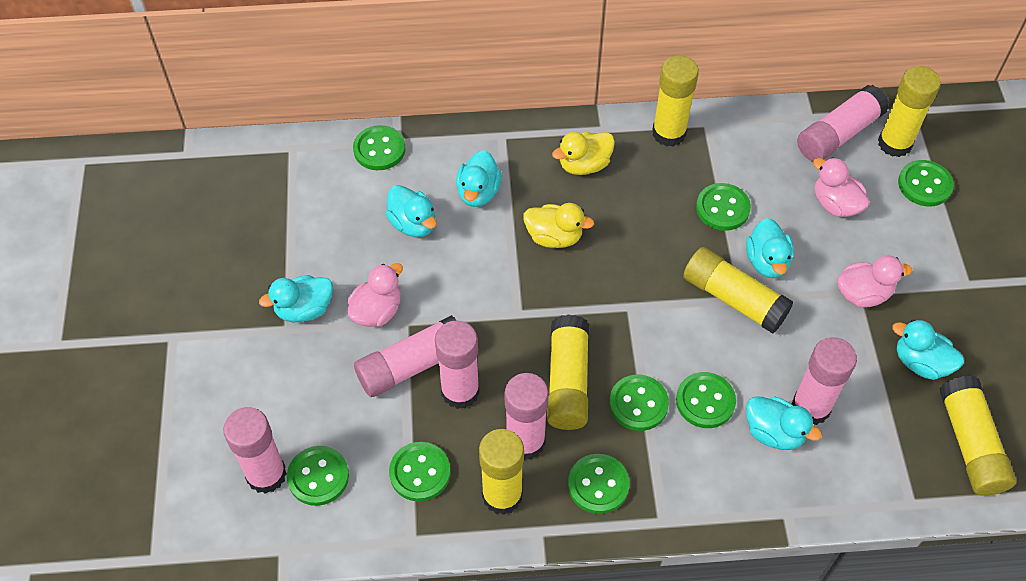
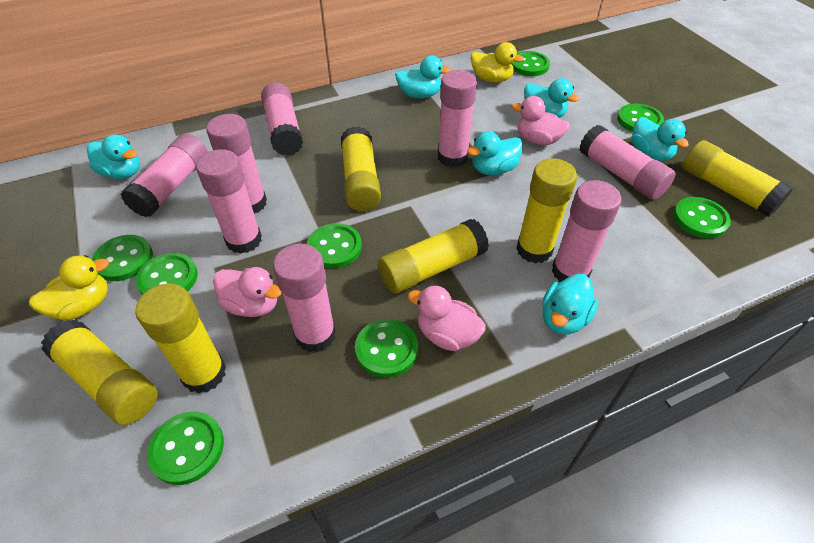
pink glue stick: 6 -> 8

